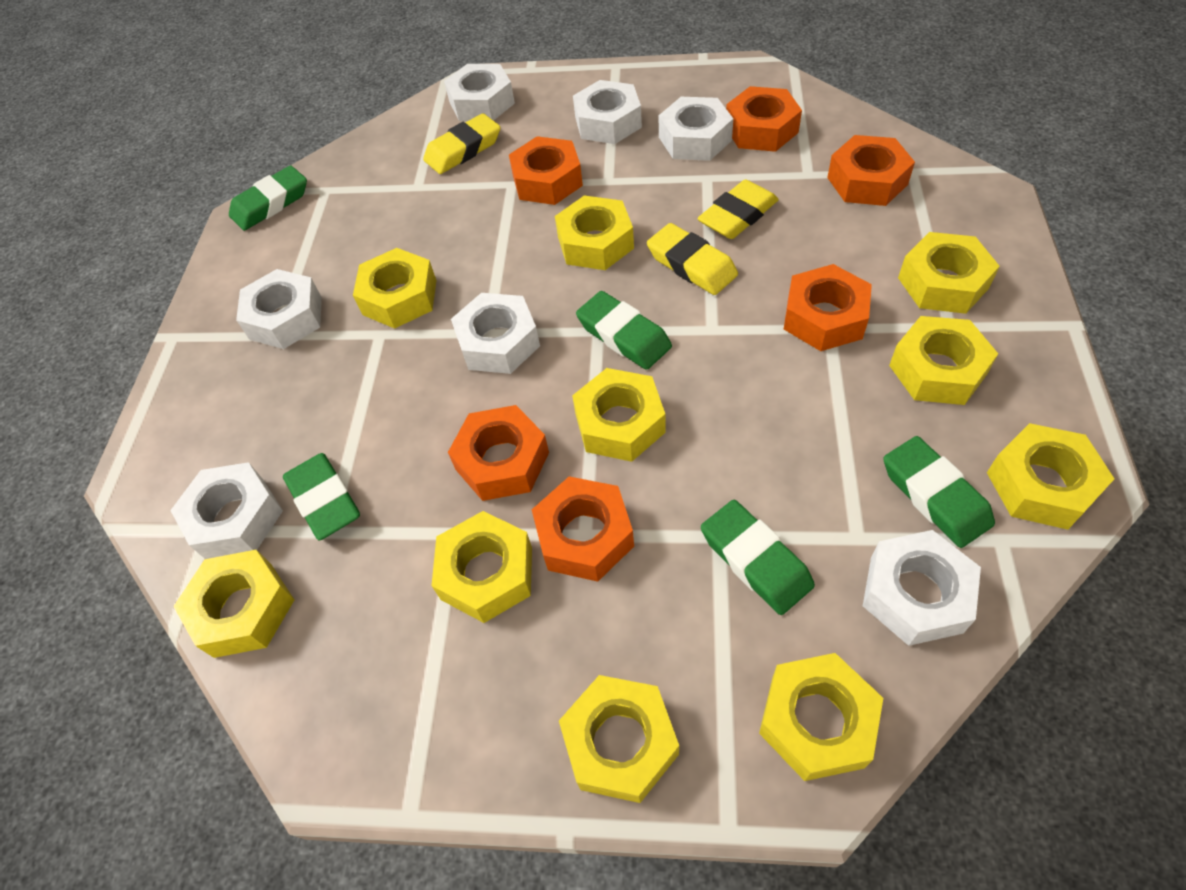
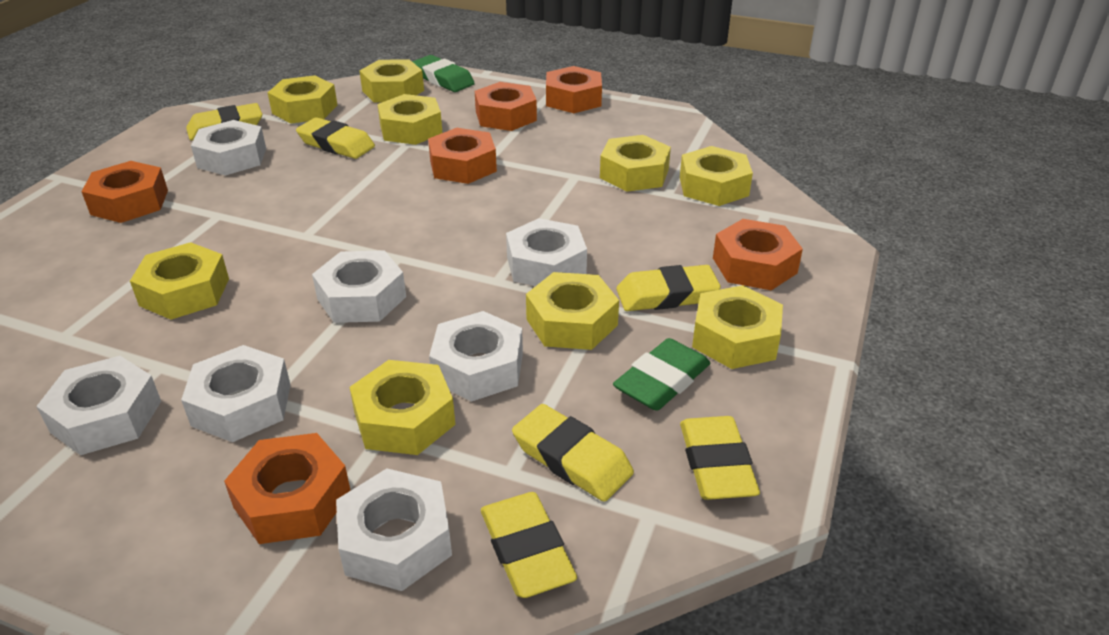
green eraser: 5 -> 2
yellow eraser: 3 -> 6
yellow nut: 10 -> 9

